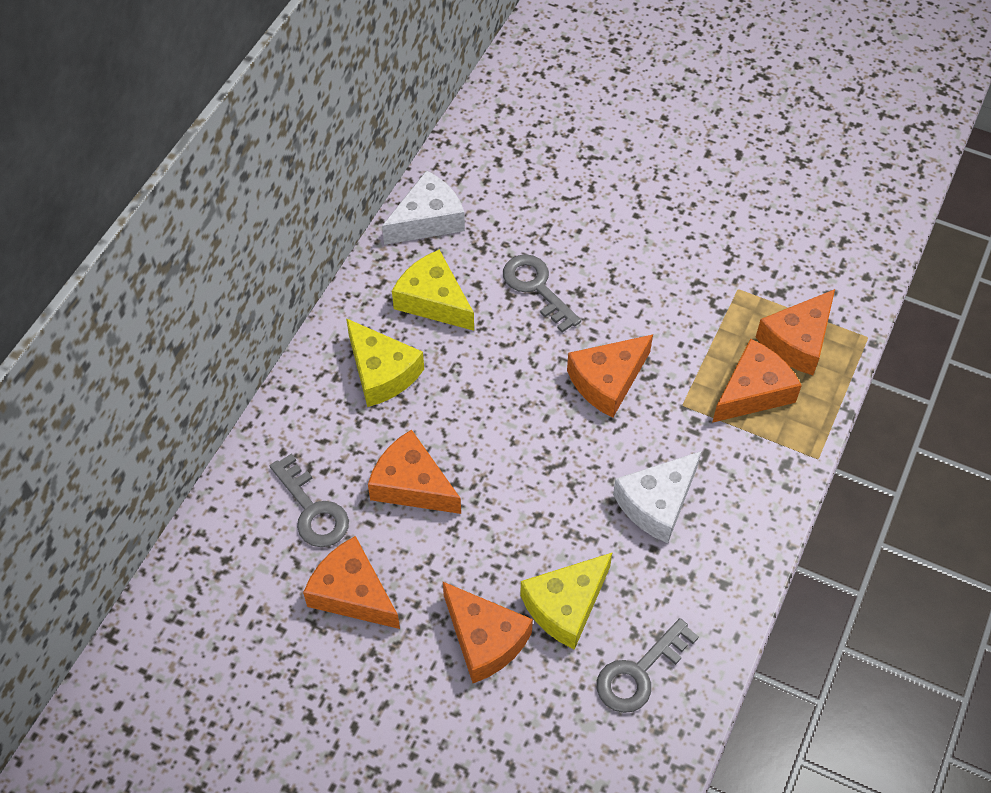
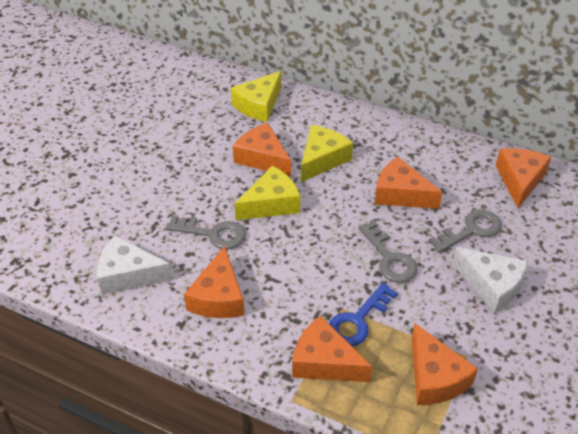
blue key: 0 -> 1

